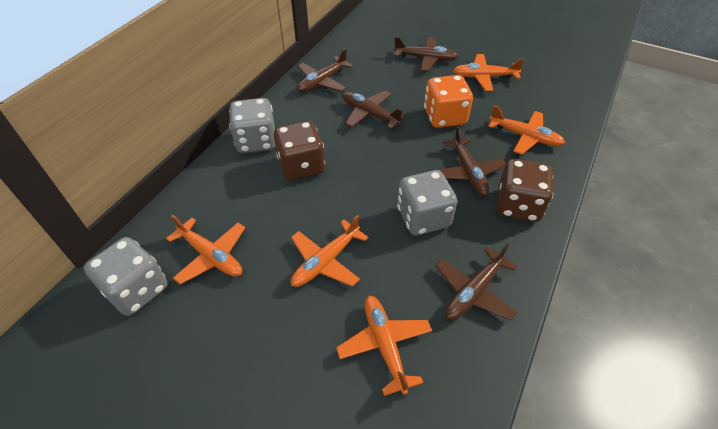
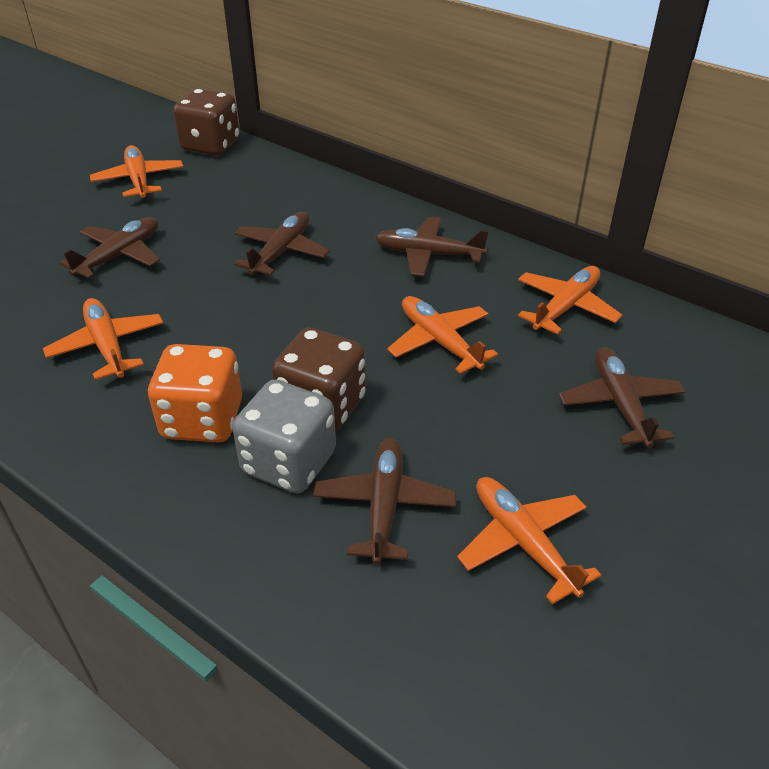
grey dice: 3 -> 1

